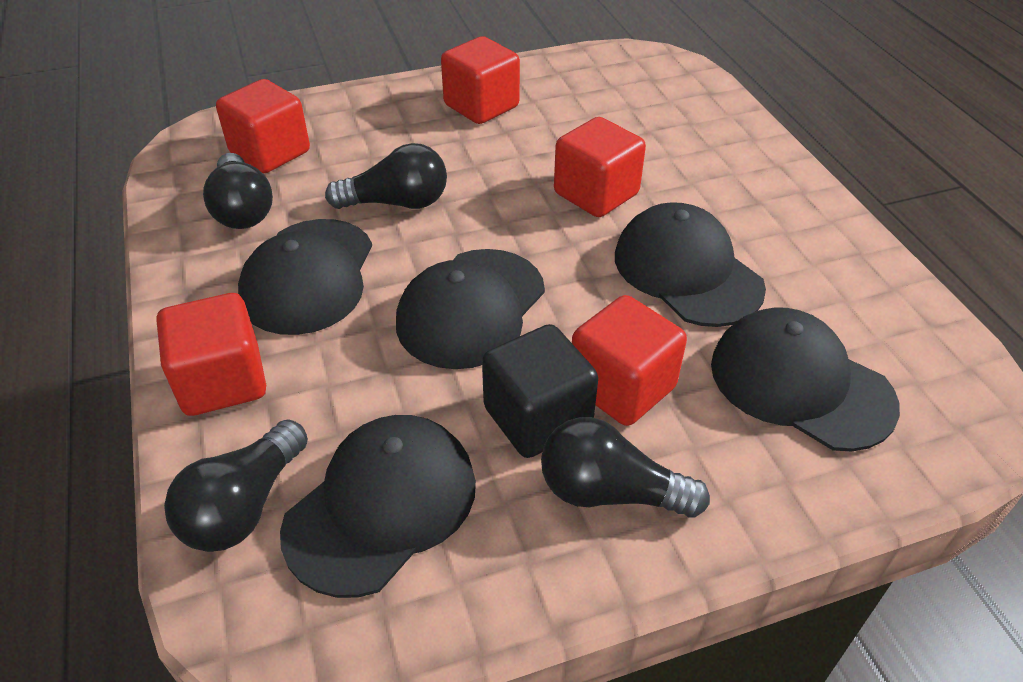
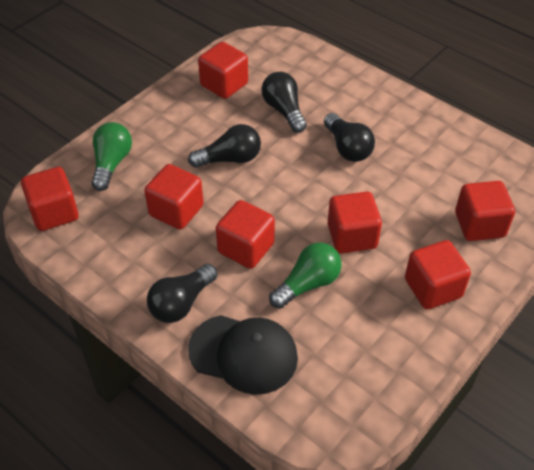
black cap: 5 -> 1
black cube: 1 -> 0
green light bulb: 0 -> 2
red cube: 5 -> 7

